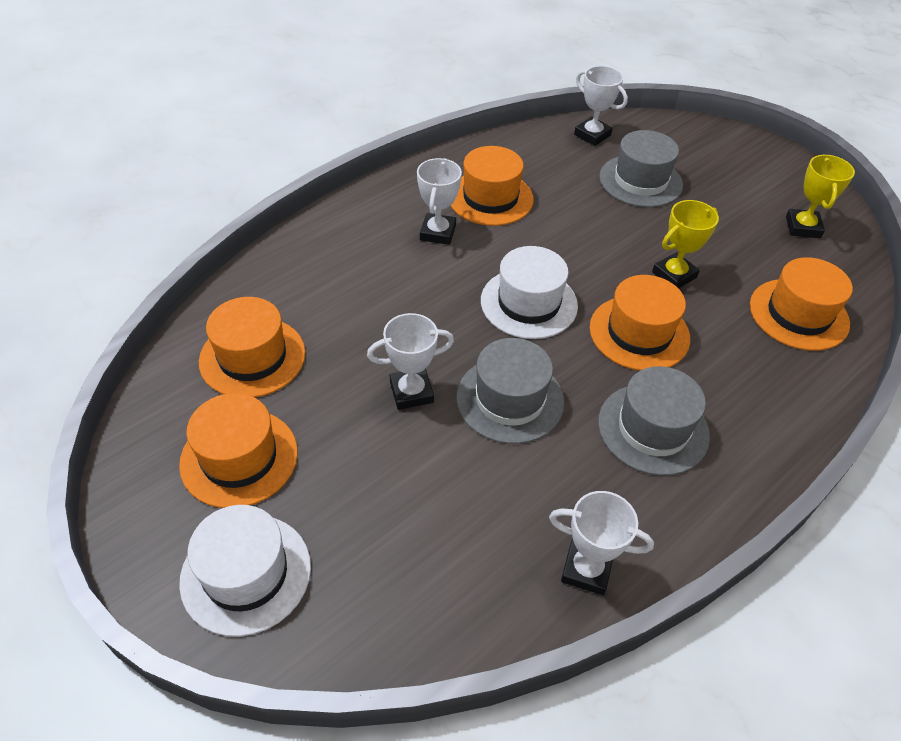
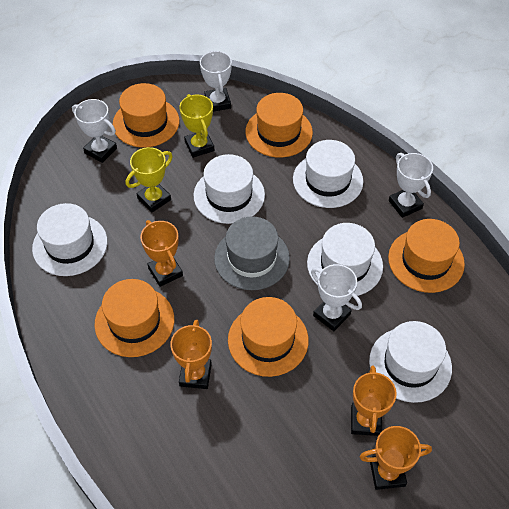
grey hat: 3 -> 1
orange trophy: 0 -> 4
white hat: 2 -> 5

